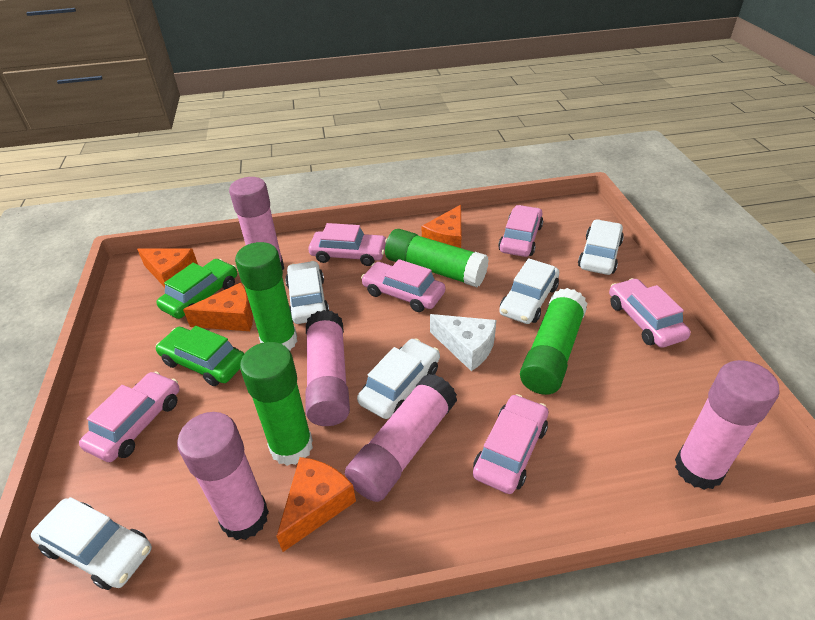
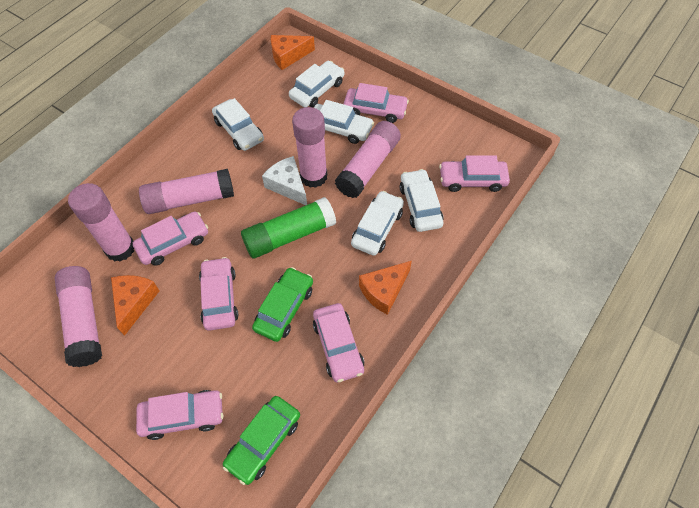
green glue stick: 4 -> 1
orange cheese: 4 -> 3

